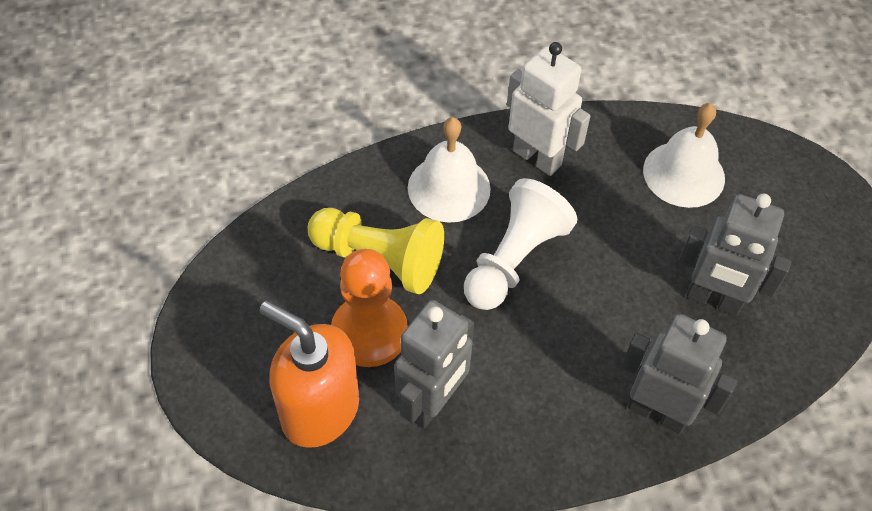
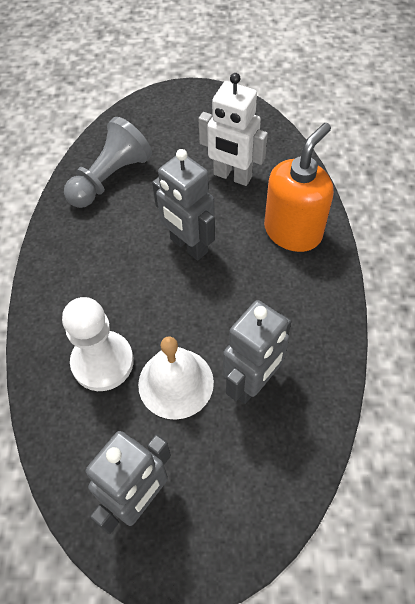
grey pawn: 0 -> 1
orange pawn: 1 -> 0
white bell: 2 -> 1
yellow pawn: 1 -> 0

